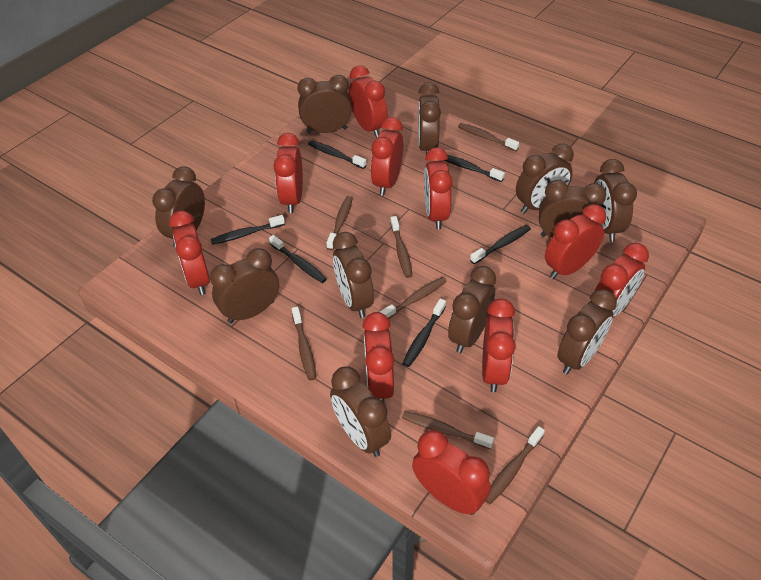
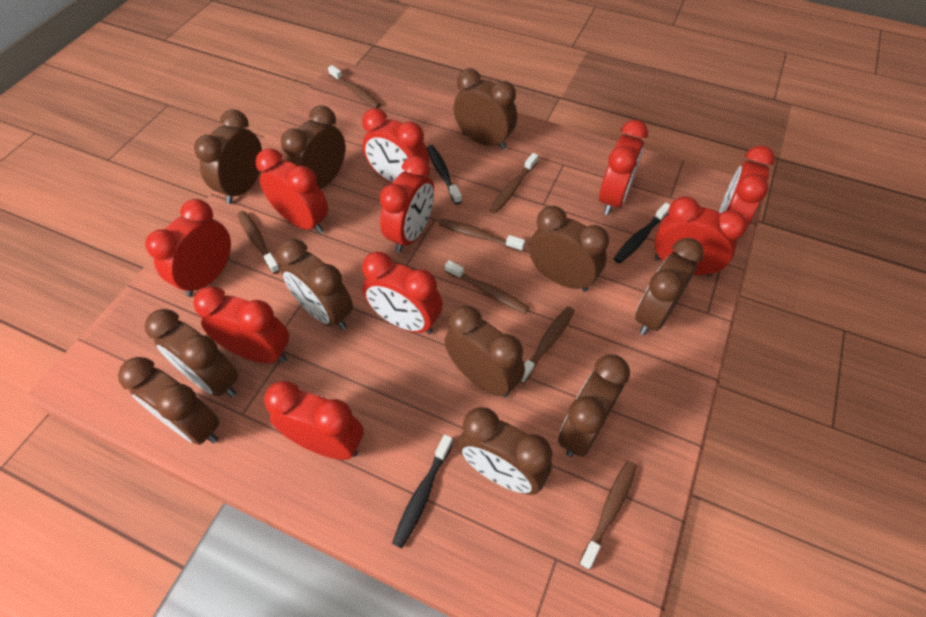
black toothbrush: 6 -> 3

